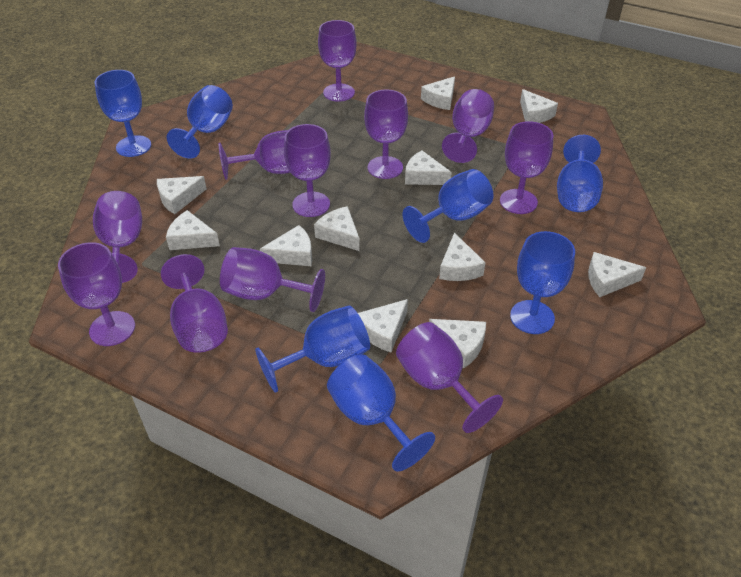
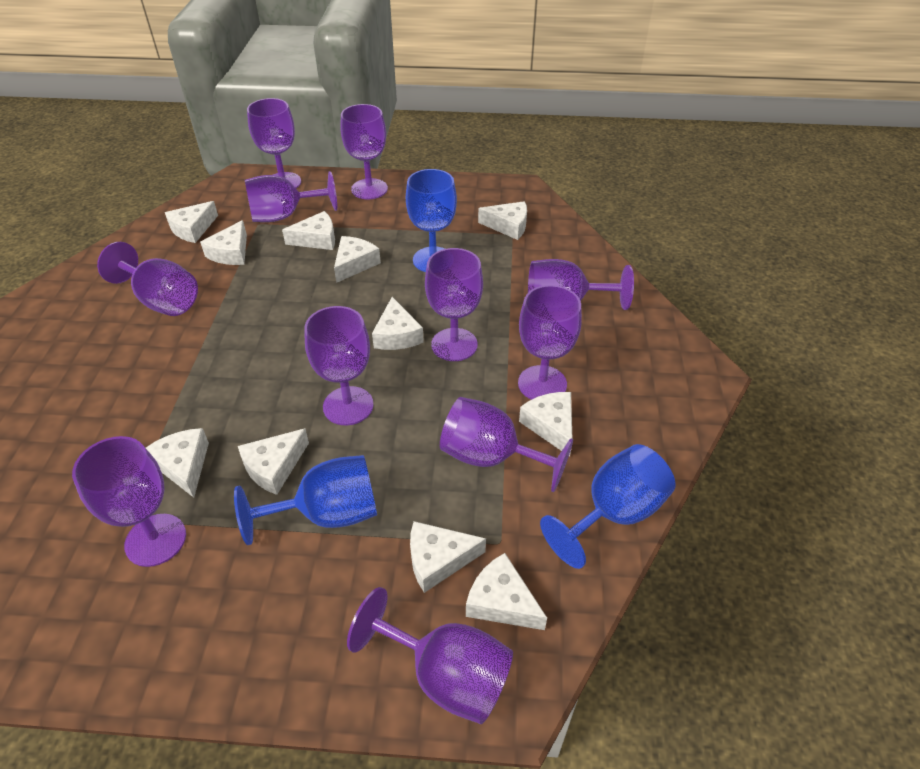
blue goblet: 7 -> 3

